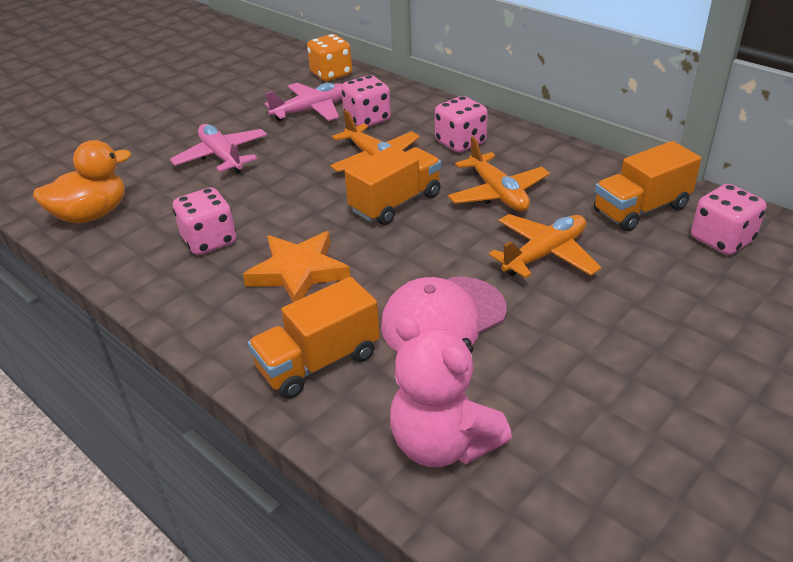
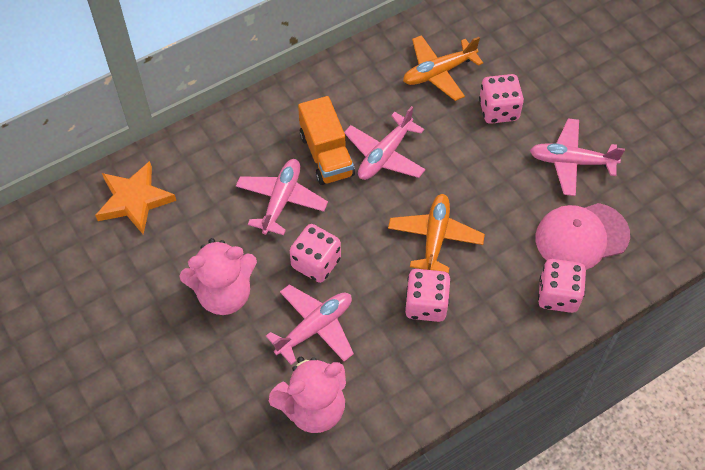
orange dice: 1 -> 0
orange duck: 1 -> 0
orange plane: 3 -> 2
orange truck: 3 -> 1
pink plane: 2 -> 4
pink teddy bear: 1 -> 2

